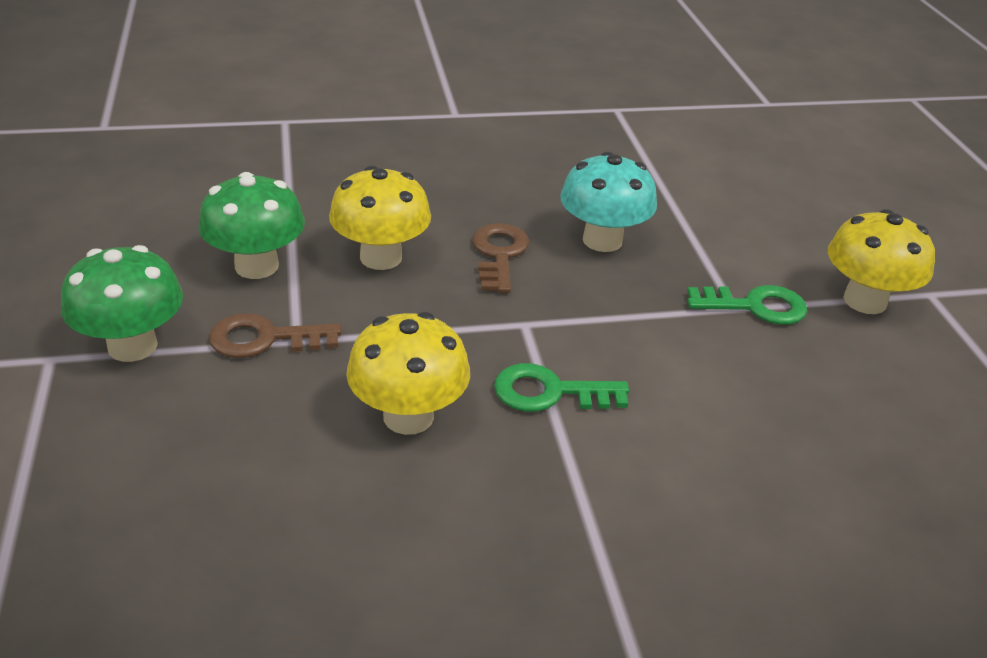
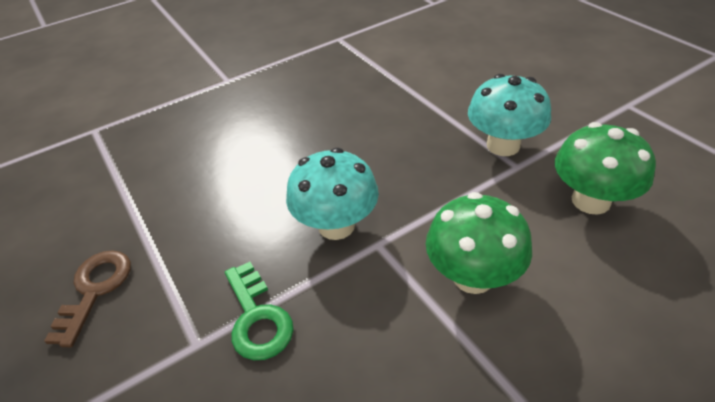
brown key: 2 -> 1
green key: 2 -> 1
turquoise mushroom: 1 -> 2
yellow mushroom: 3 -> 0

